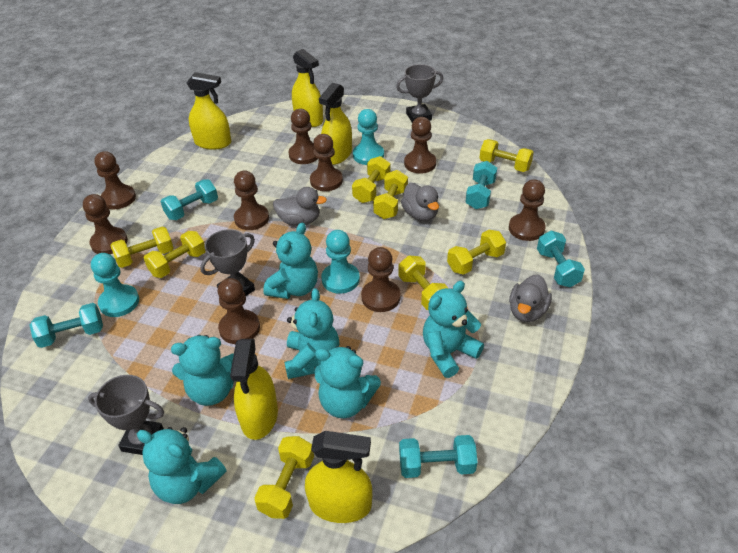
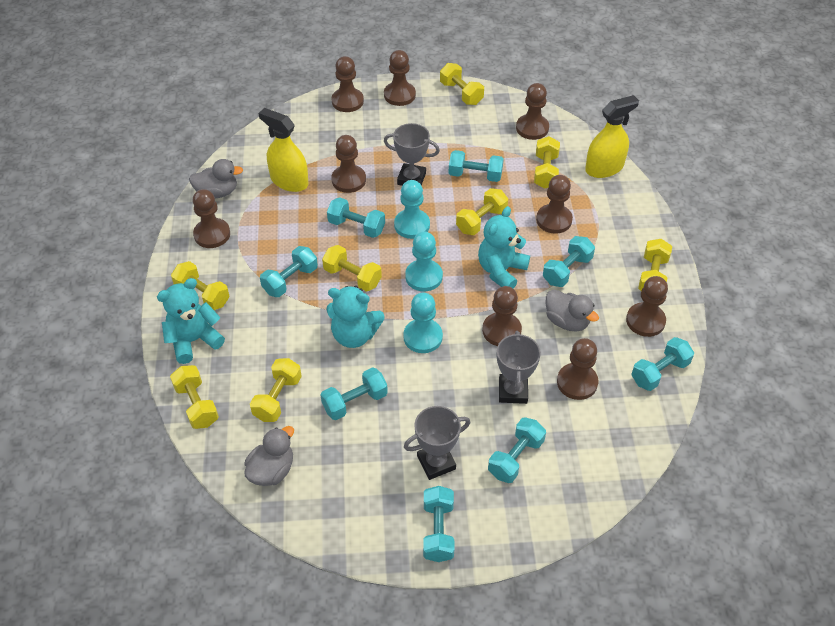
turquoise dumbbell: 5 -> 8
turquoise teddy bear: 6 -> 3
yellow spray bottle: 5 -> 2

